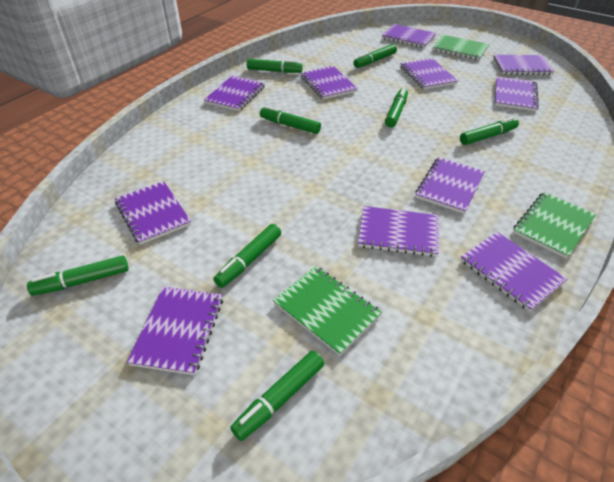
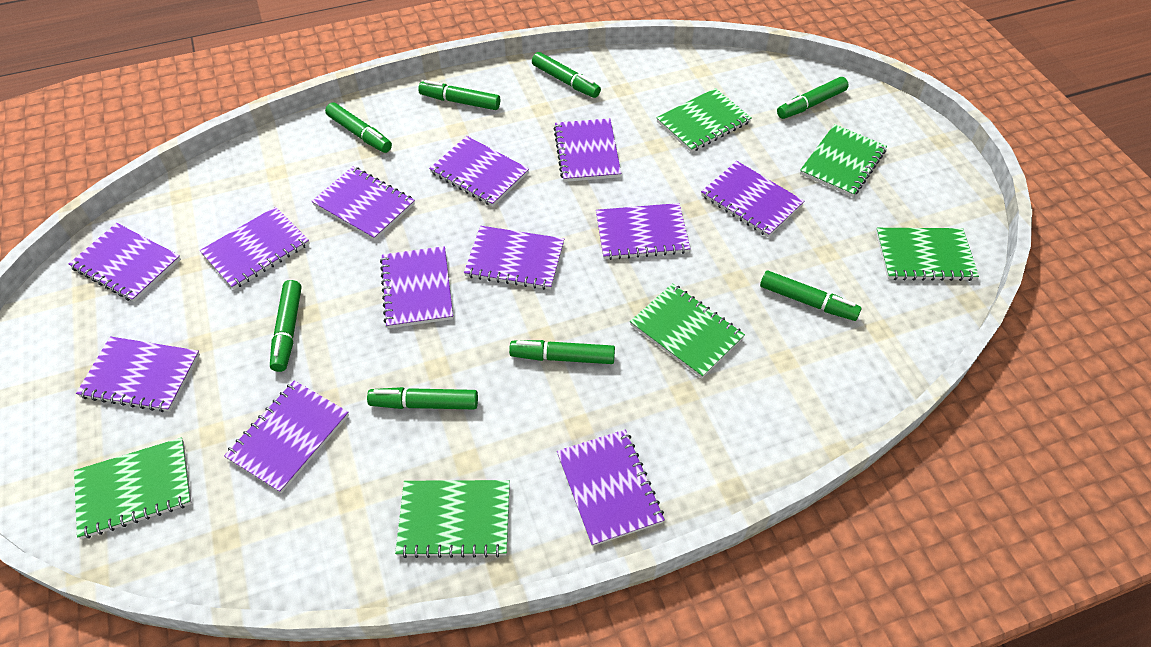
green notebook: 3 -> 6
purple notebook: 11 -> 12

